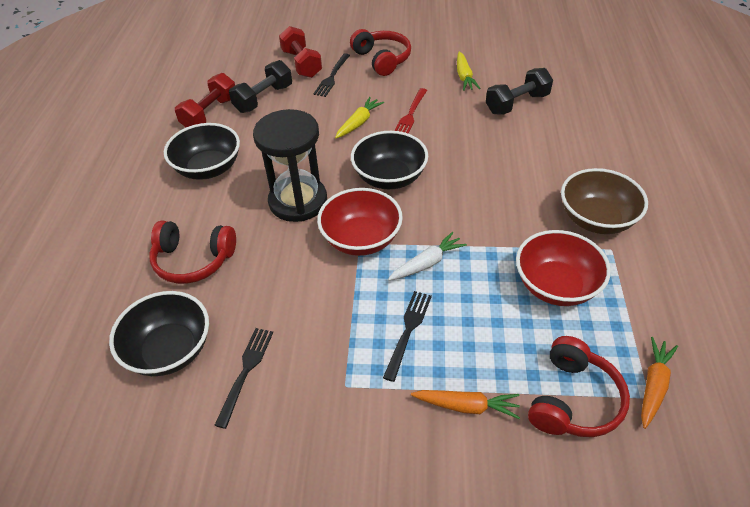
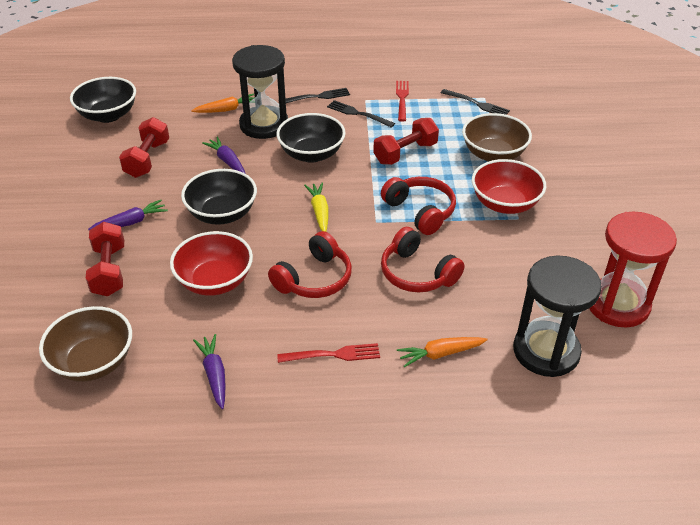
black dumbbell: 2 -> 0
black hourglass: 1 -> 2
brown bowl: 1 -> 2
purple carrot: 0 -> 3
red dumbbell: 2 -> 3
red fork: 1 -> 2
red hourglass: 0 -> 1
white carrot: 1 -> 0
yellow carrot: 2 -> 1

